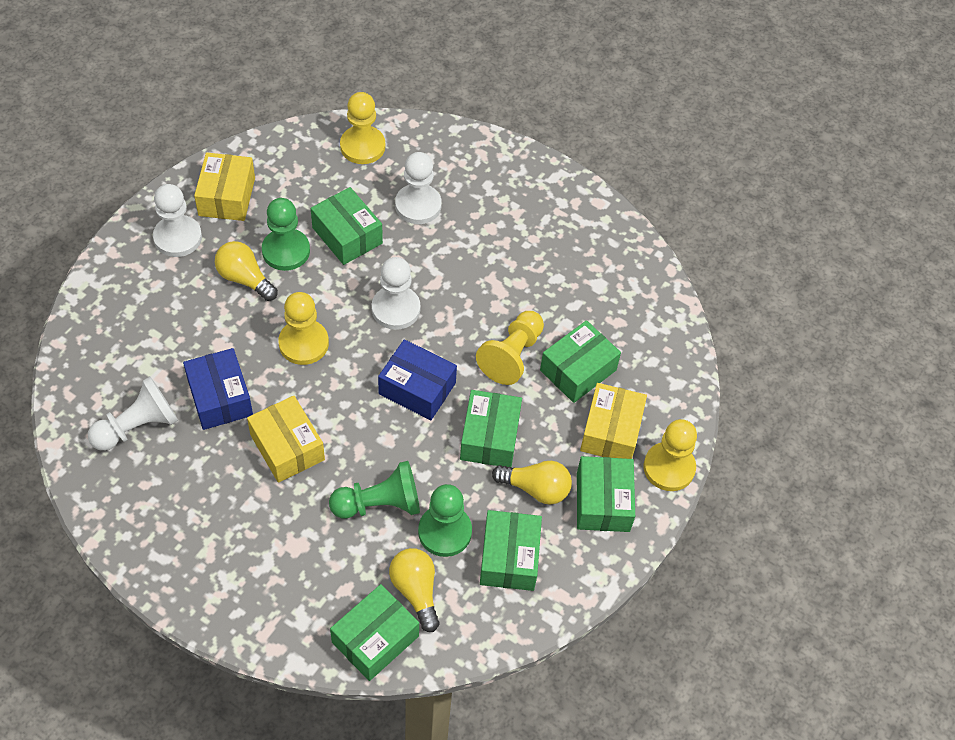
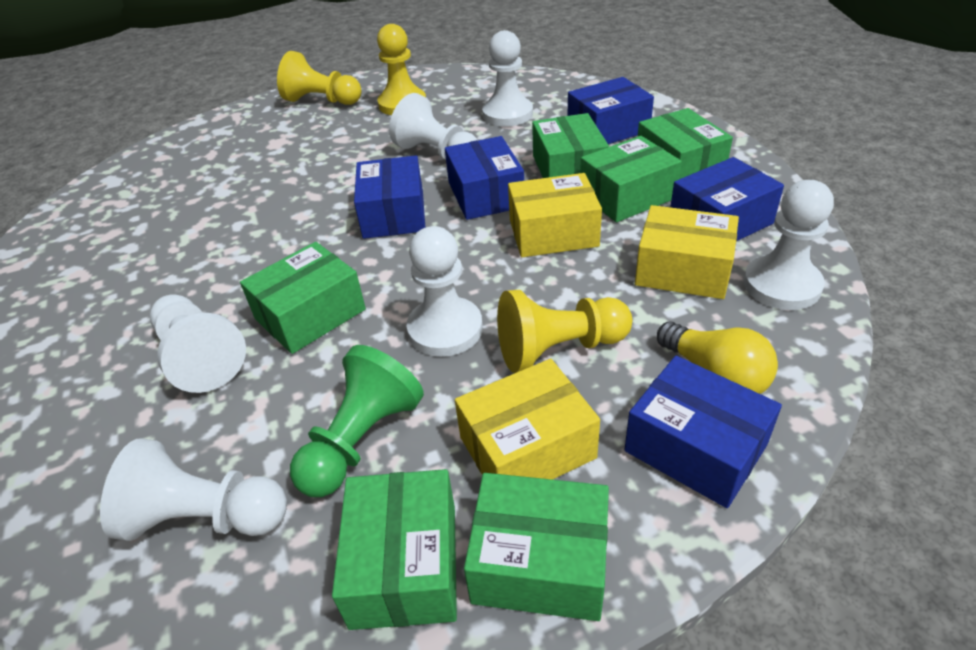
blue box: 2 -> 5
green pawn: 3 -> 1
white pawn: 4 -> 6
yellow light bulb: 3 -> 1
yellow pawn: 4 -> 3

